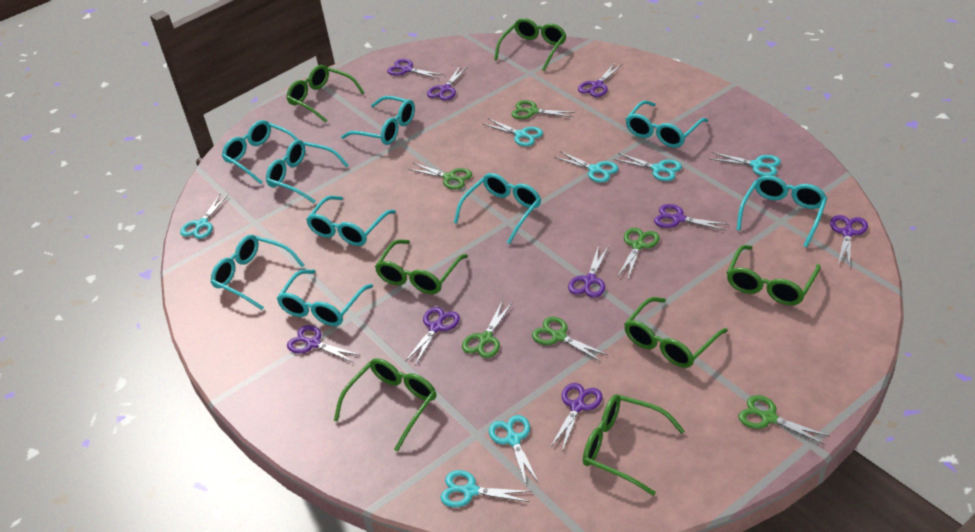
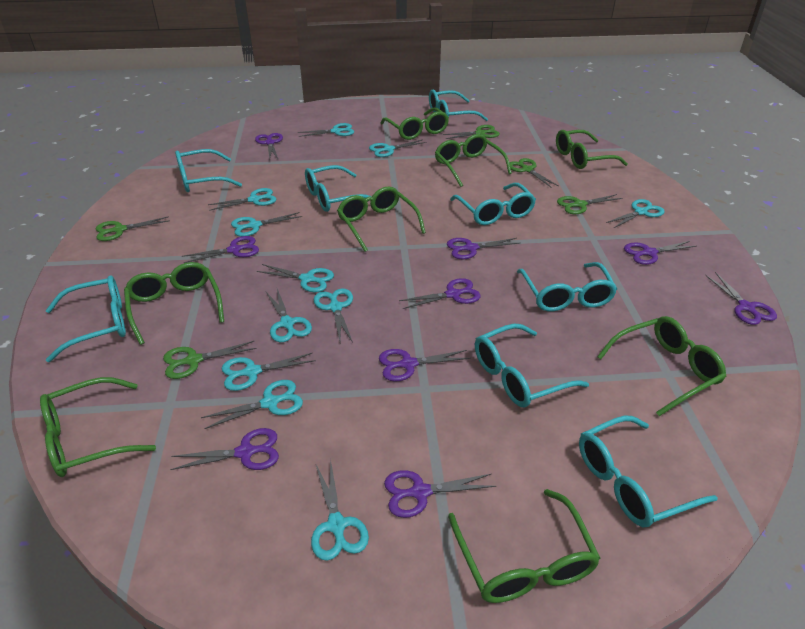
green glasses: 7 -> 8
green scissors: 6 -> 5
turquoise glasses: 9 -> 8
turquoise scissors: 7 -> 11

